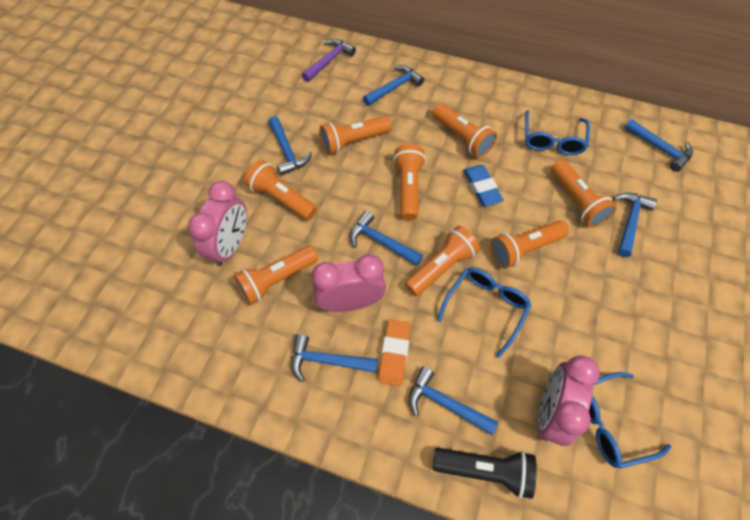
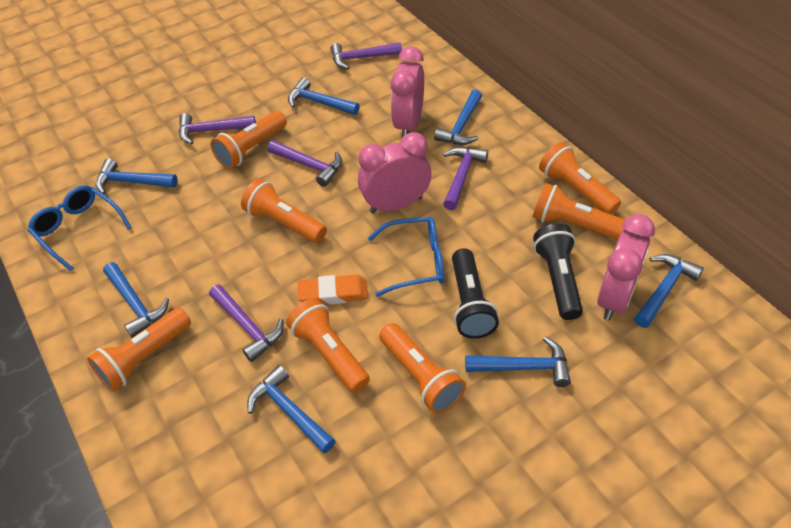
black flashlight: 1 -> 2
blue eraser: 1 -> 0
blue glasses: 3 -> 2
orange flashlight: 8 -> 7
purple hammer: 1 -> 5

